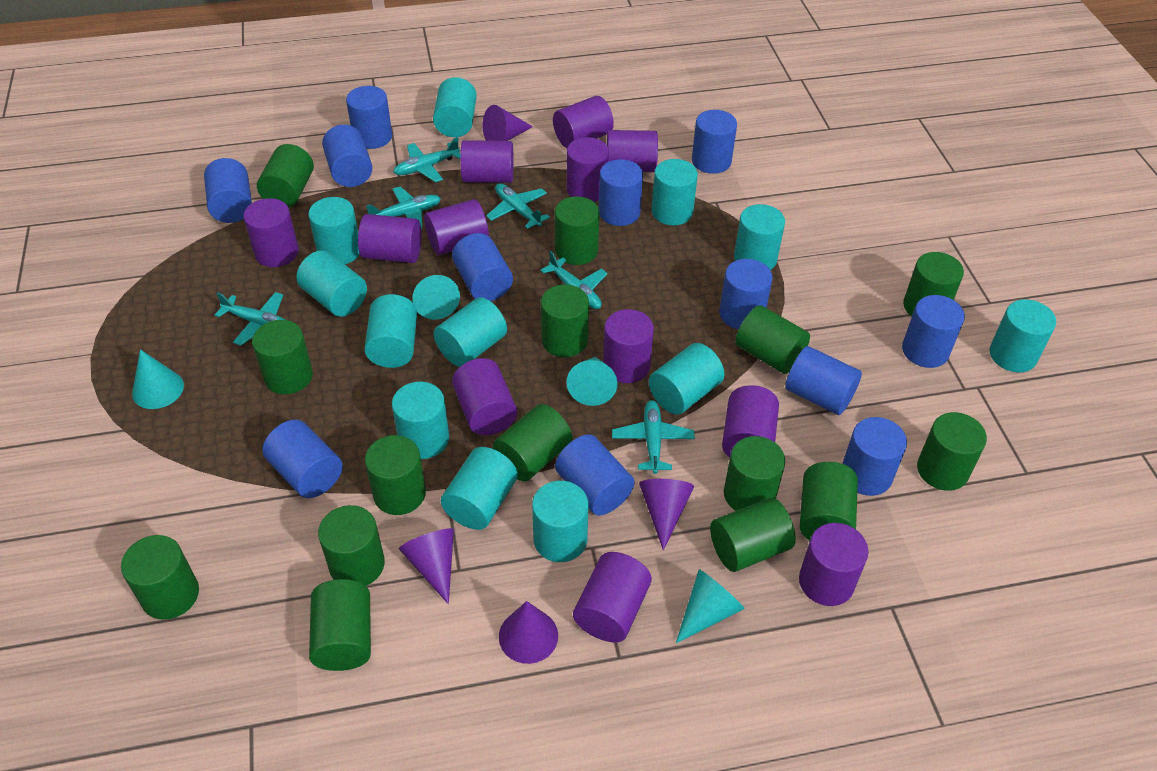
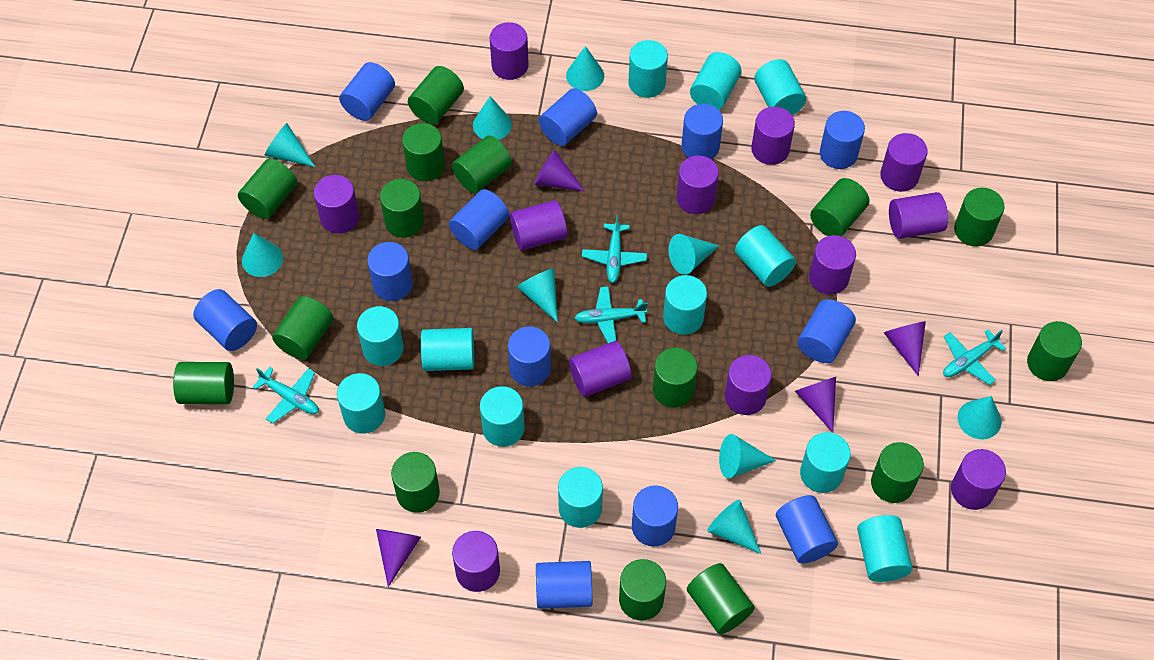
turquoise cone: 4 -> 9
turquoise plane: 6 -> 4

